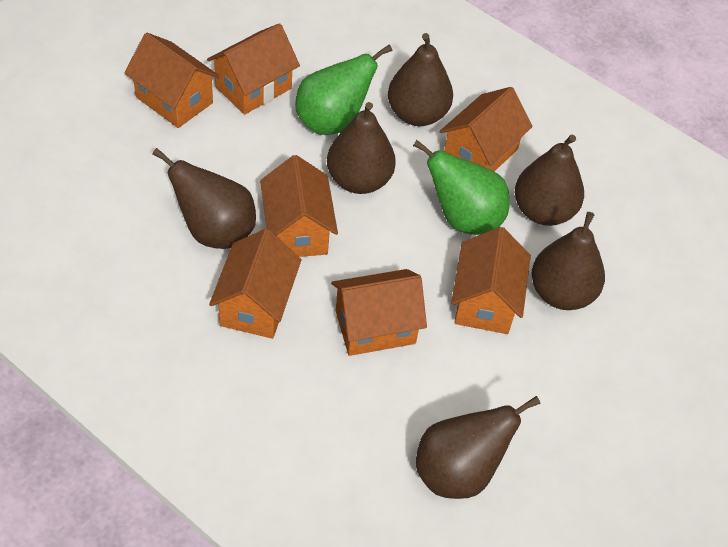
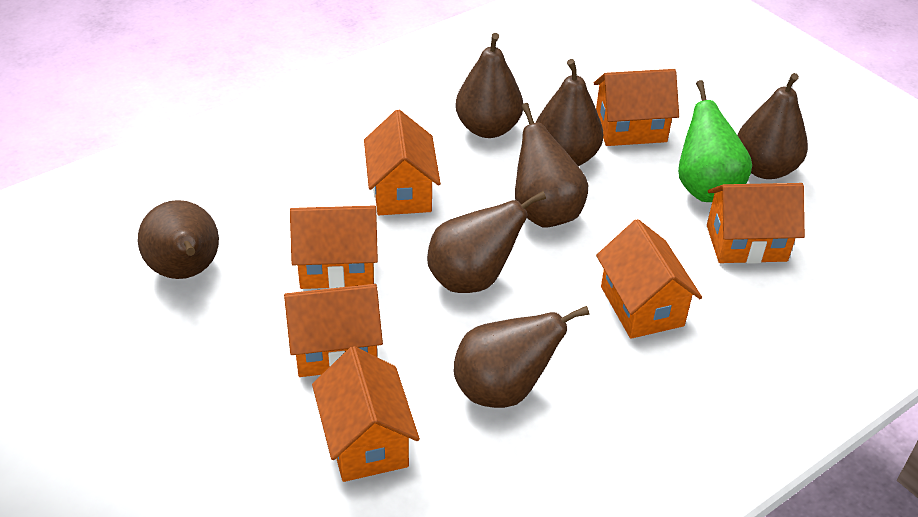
brown pear: 6 -> 7
green pear: 2 -> 1

